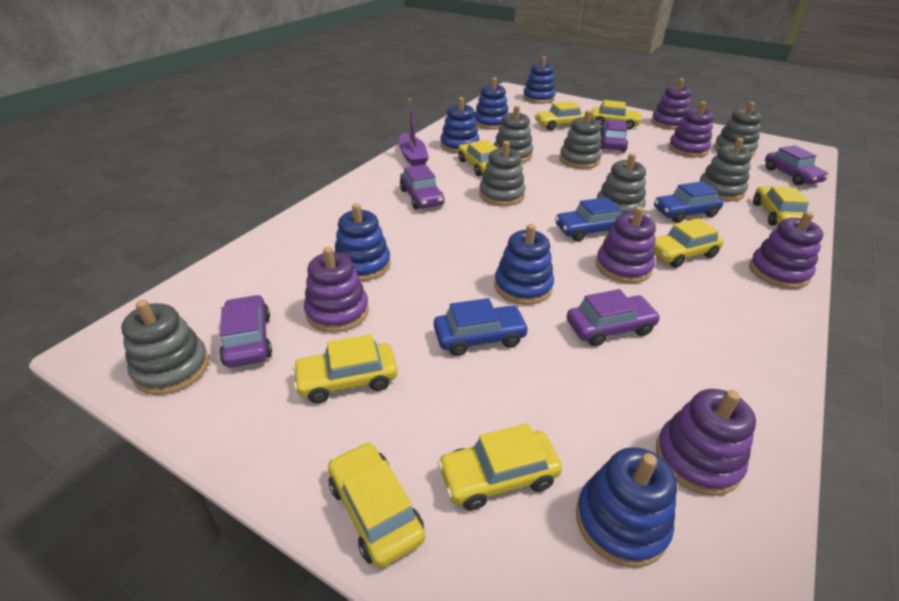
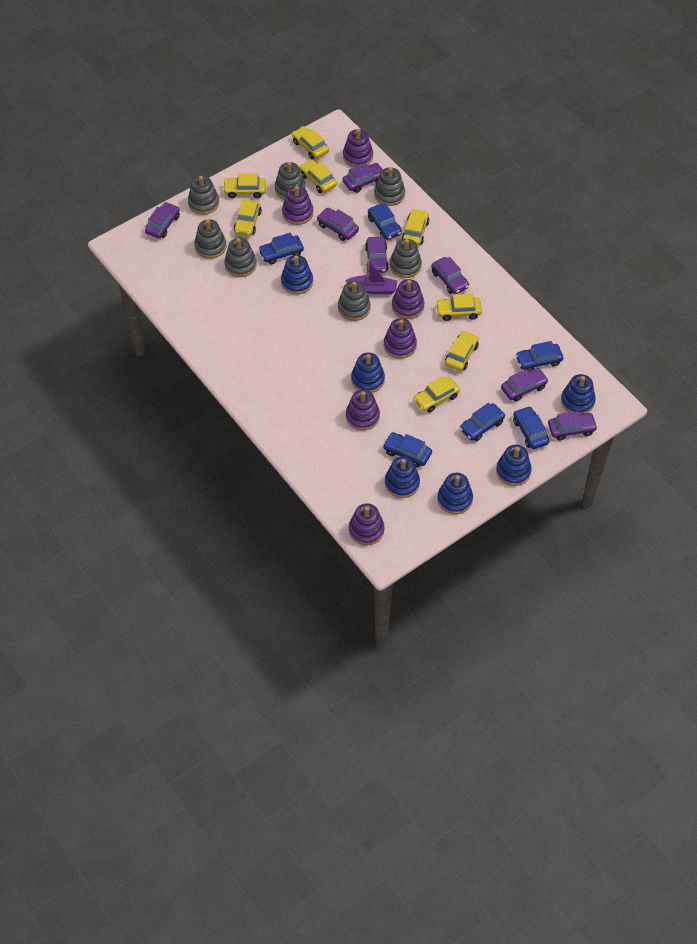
blue car: 3 -> 6
purple car: 5 -> 7

